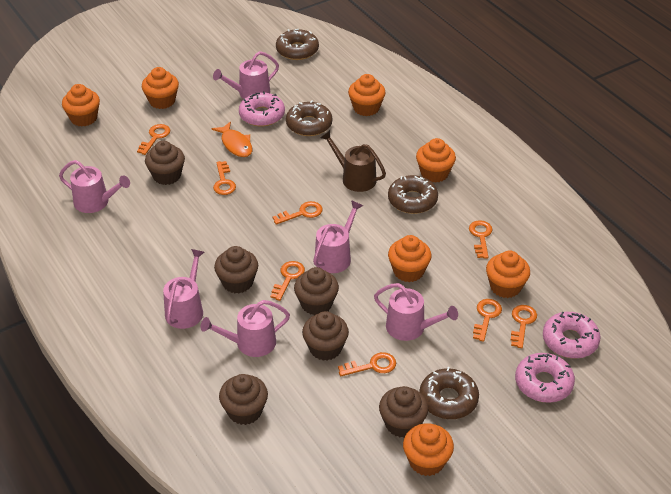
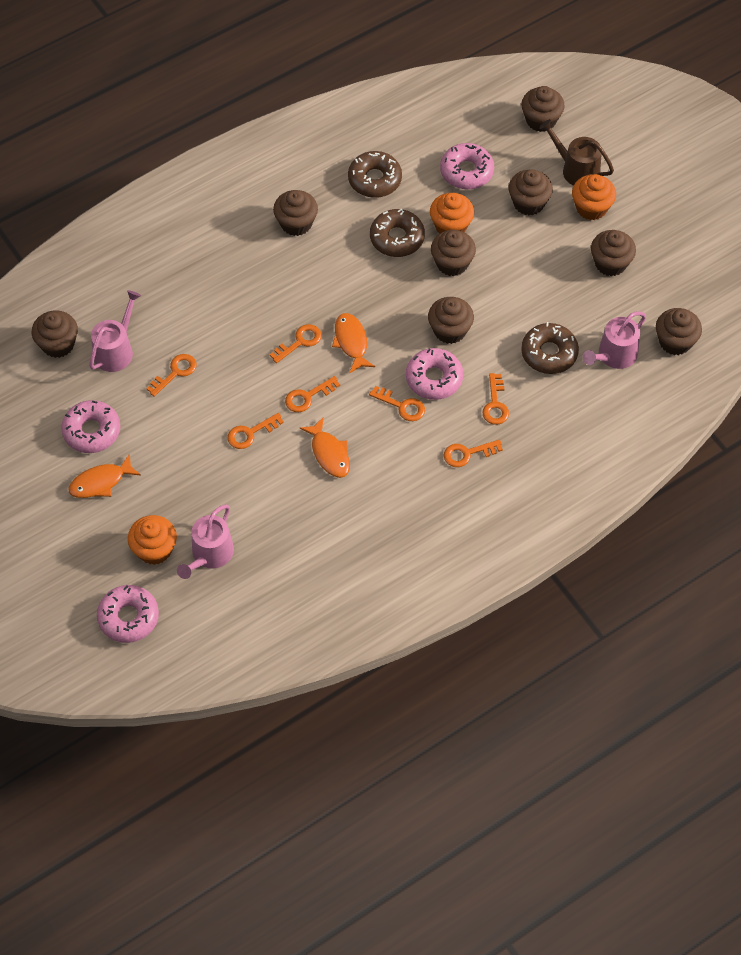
brown cupcake: 6 -> 8
brown donut: 4 -> 3
orange cupcake: 7 -> 3
orange fish: 1 -> 3
orange key: 8 -> 7
pink donut: 3 -> 4
pink watering can: 6 -> 3

